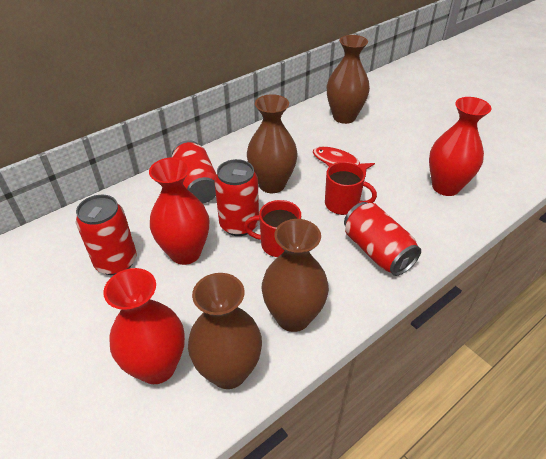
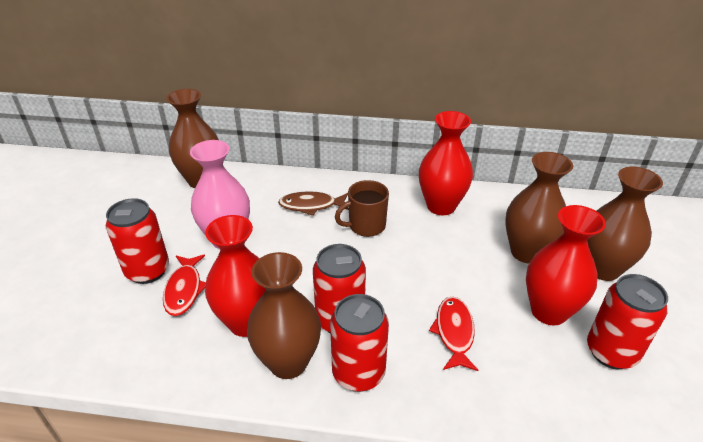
brown fish: 0 -> 1
brown mug: 0 -> 1
pink vase: 0 -> 1
red fish: 1 -> 2
red mug: 2 -> 0

